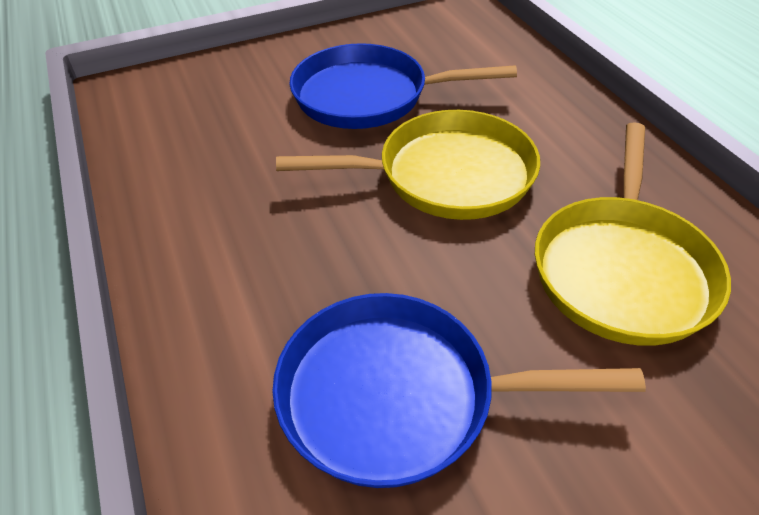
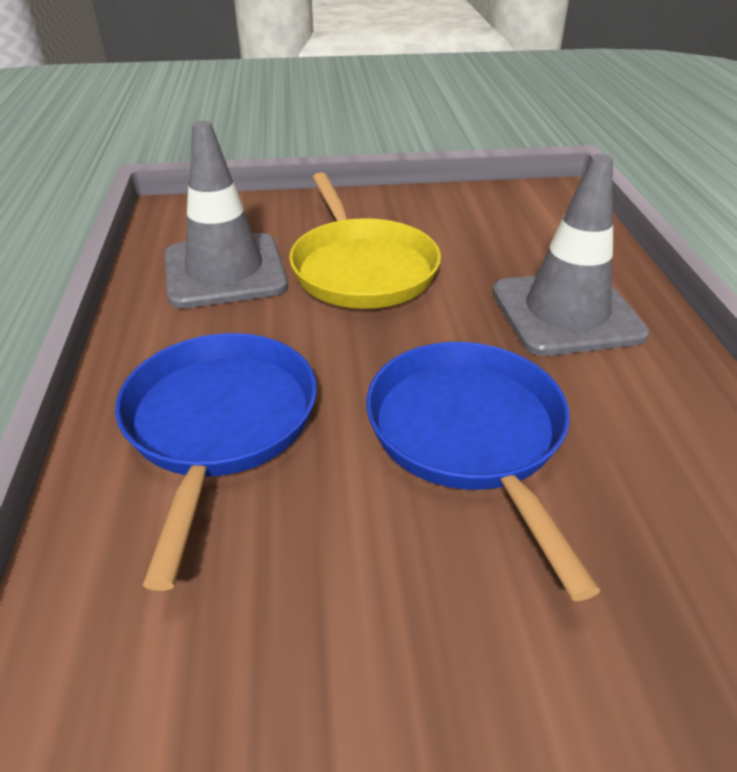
grey traffic cone: 0 -> 2
yellow pan: 2 -> 1

